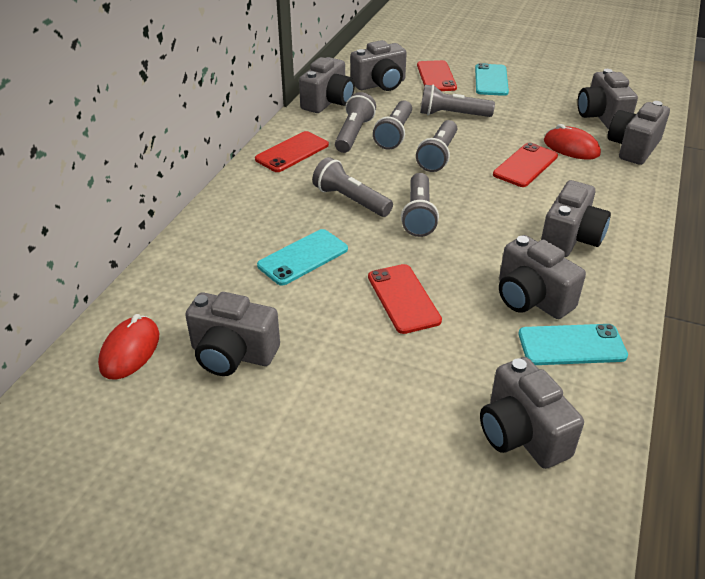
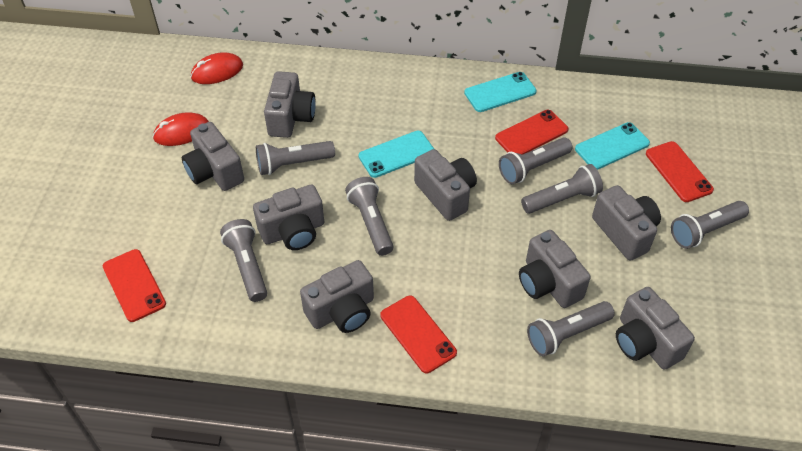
grey flashlight: 6 -> 7

